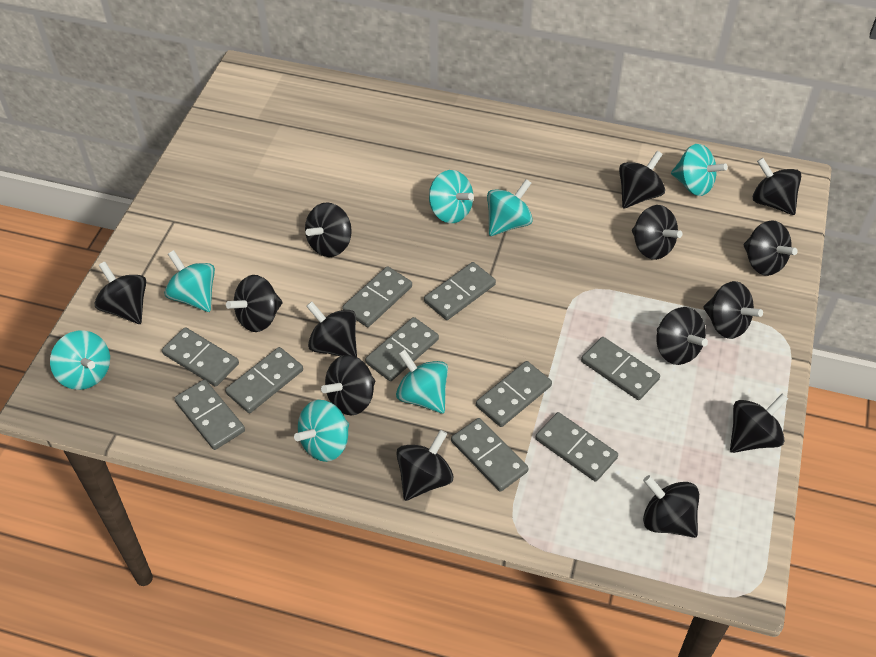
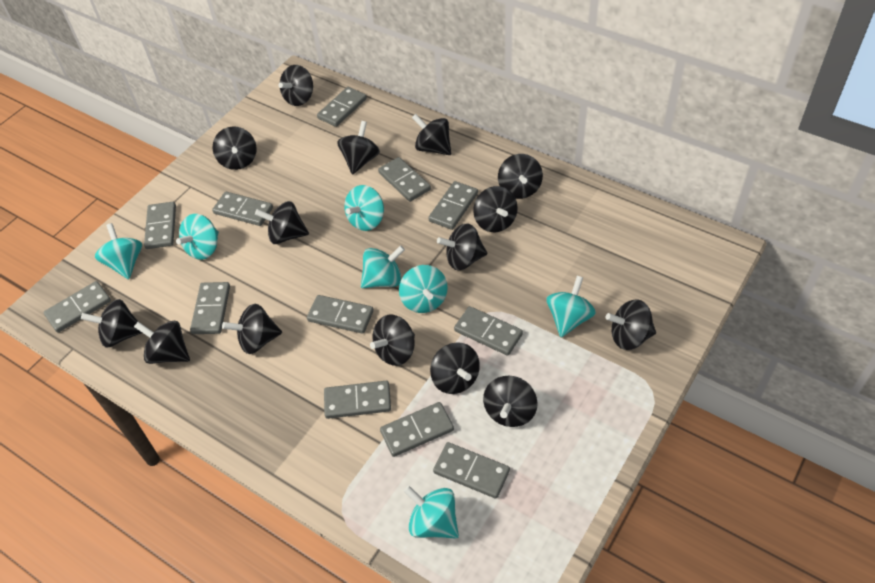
black spinning top: 14 -> 15
grey domino: 10 -> 12

